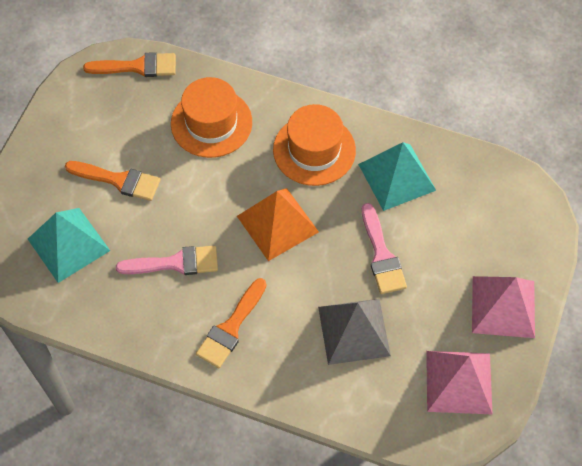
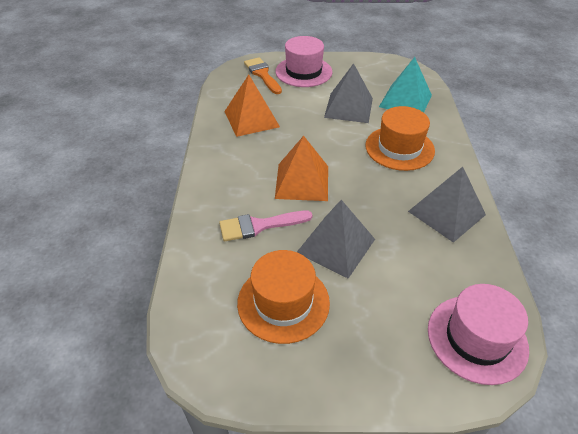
grey pyramid: 1 -> 3
orange brush: 3 -> 1
orange pyramid: 1 -> 2
pink brush: 2 -> 1
pink hat: 0 -> 2
pink pyramid: 2 -> 0
turquoise pyramid: 2 -> 1

